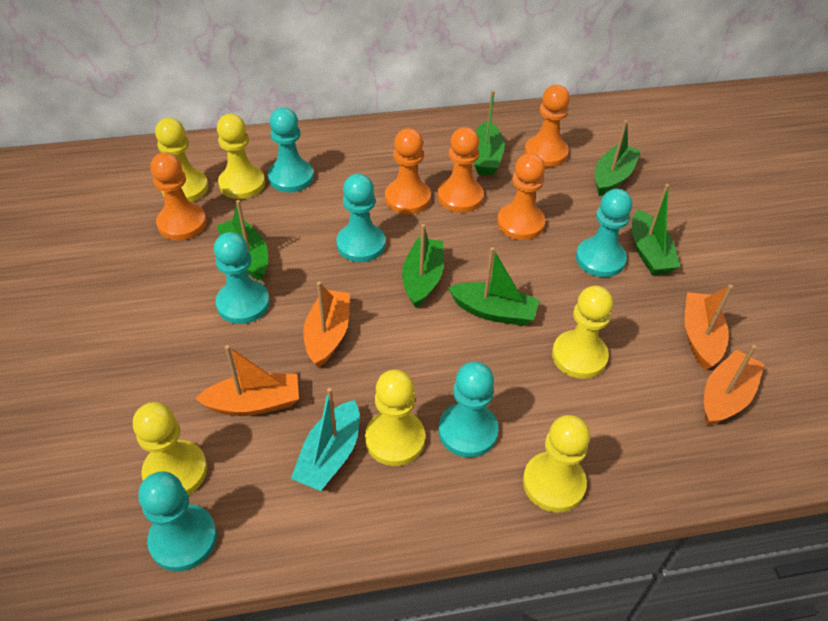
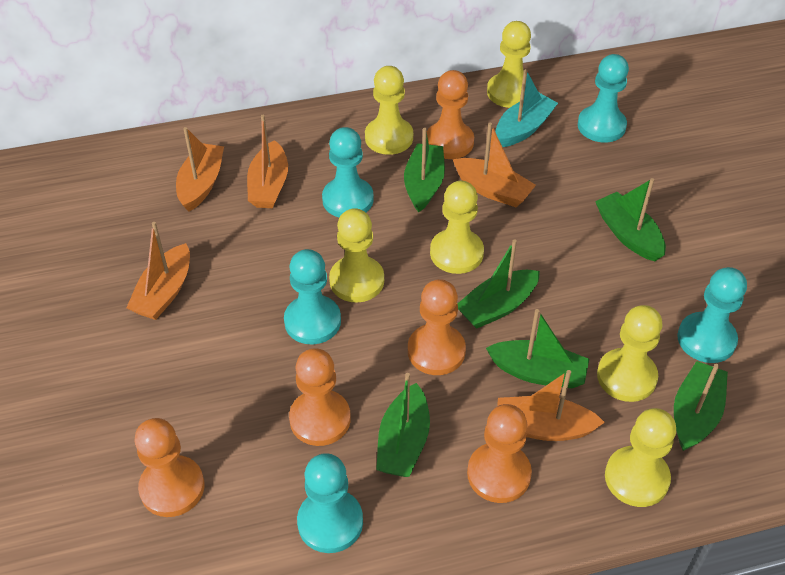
orange boat: 4 -> 5
turquoise pawn: 6 -> 5

